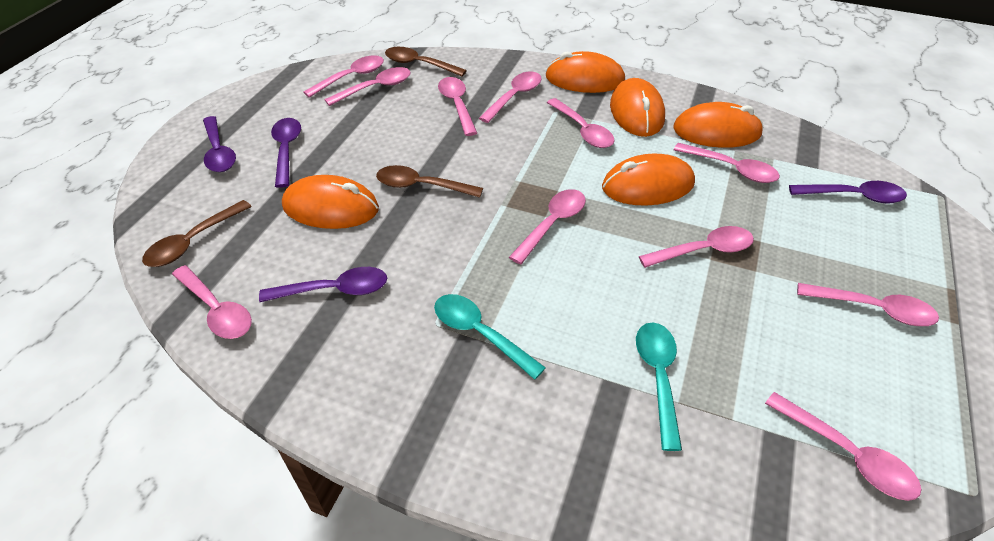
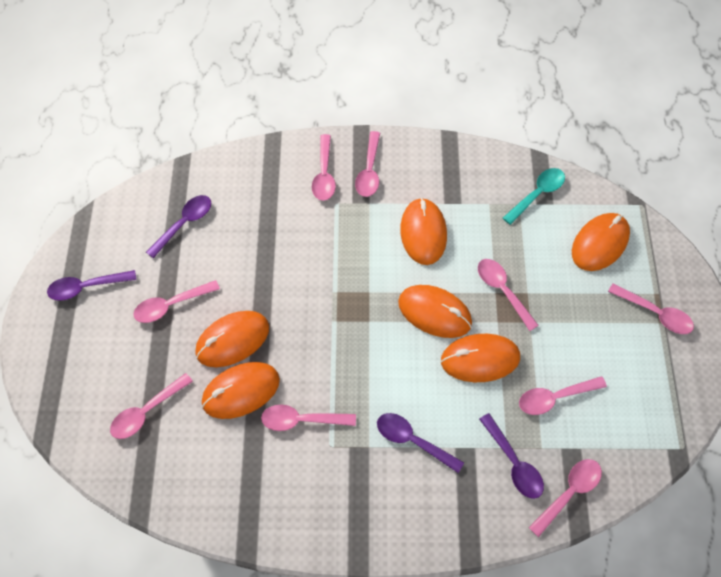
brown spoon: 3 -> 0
orange mouse: 5 -> 6
pink spoon: 11 -> 9
turquoise spoon: 2 -> 1

